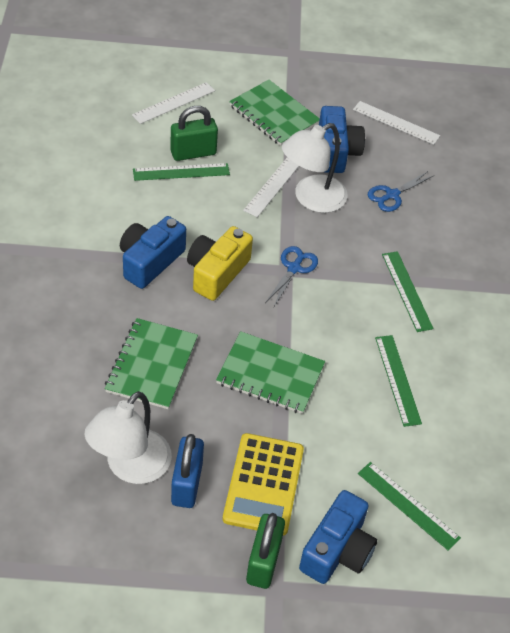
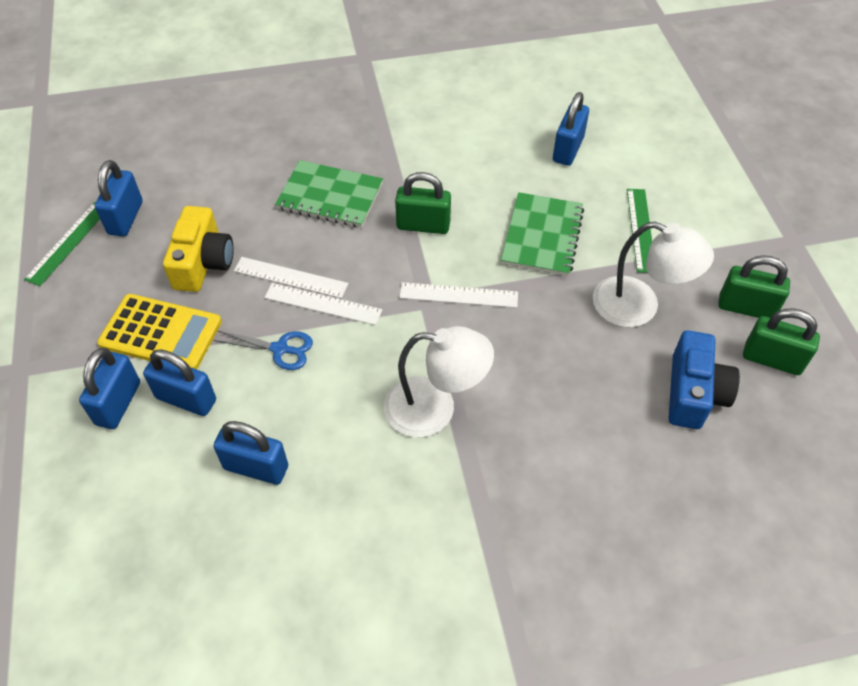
blue camera: 3 -> 1
blue padlock: 1 -> 5
blue scissors: 2 -> 1
green notebook: 3 -> 2
green padlock: 2 -> 3
green ruler: 4 -> 2

